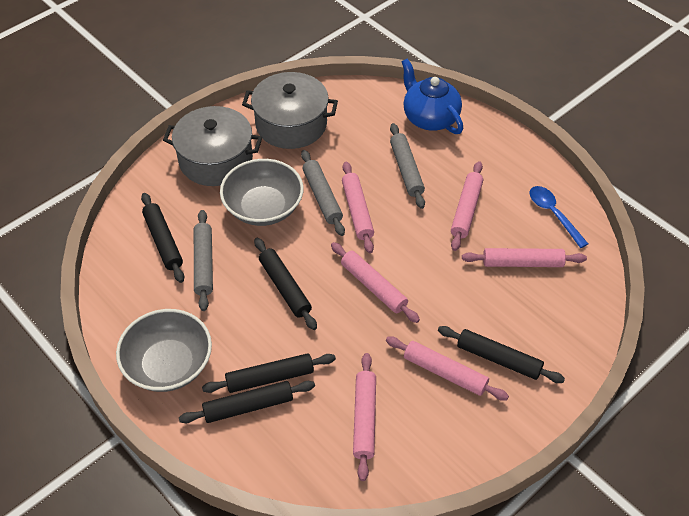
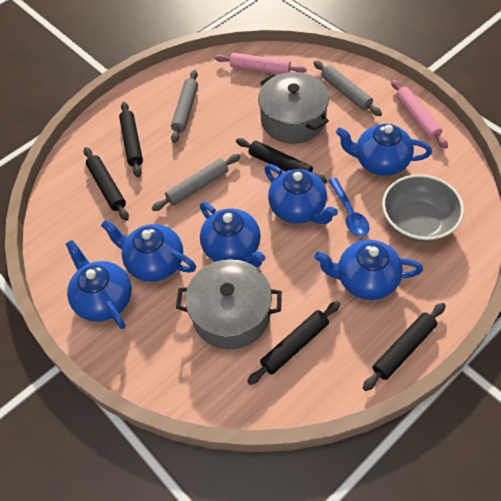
blue teapot: 1 -> 6
grey bowl: 2 -> 1
pink rolling pin: 6 -> 2

